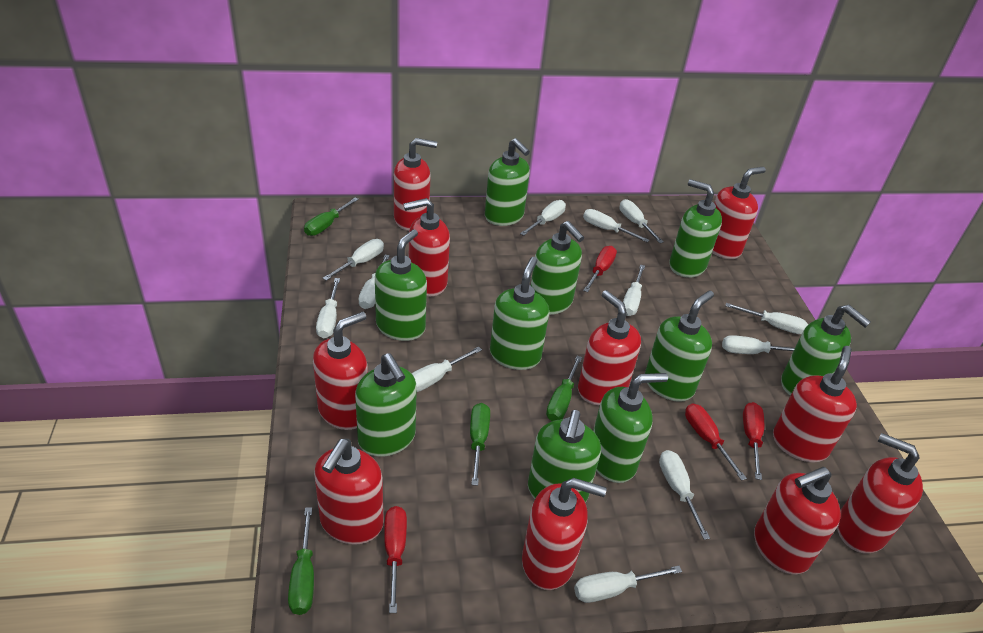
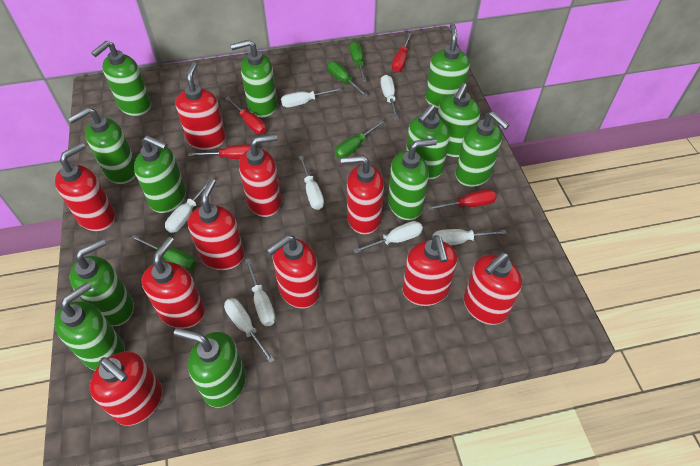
green soap dispenser: 10 -> 12
white screwdriver: 12 -> 8

